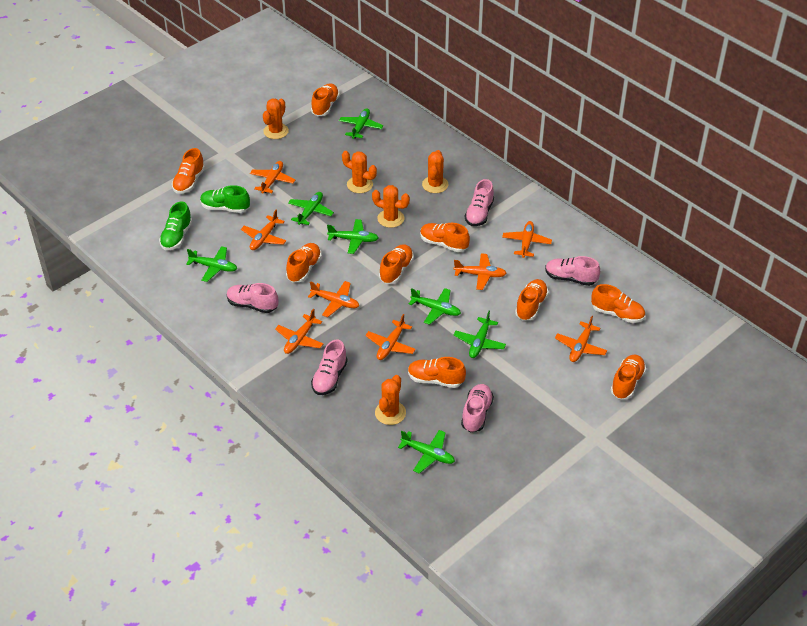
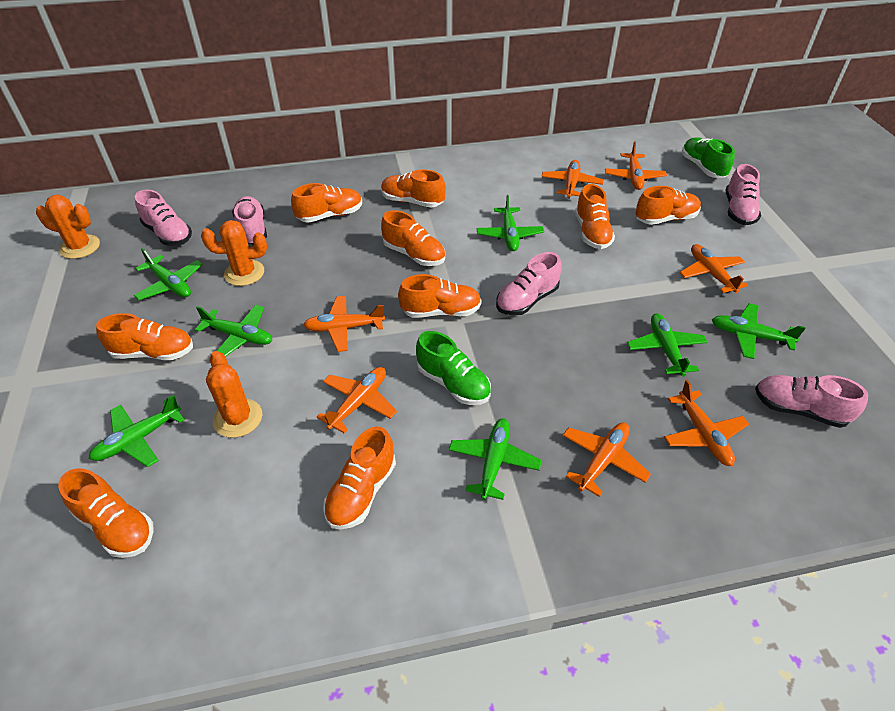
orange cactus: 5 -> 3
orange plane: 8 -> 7

